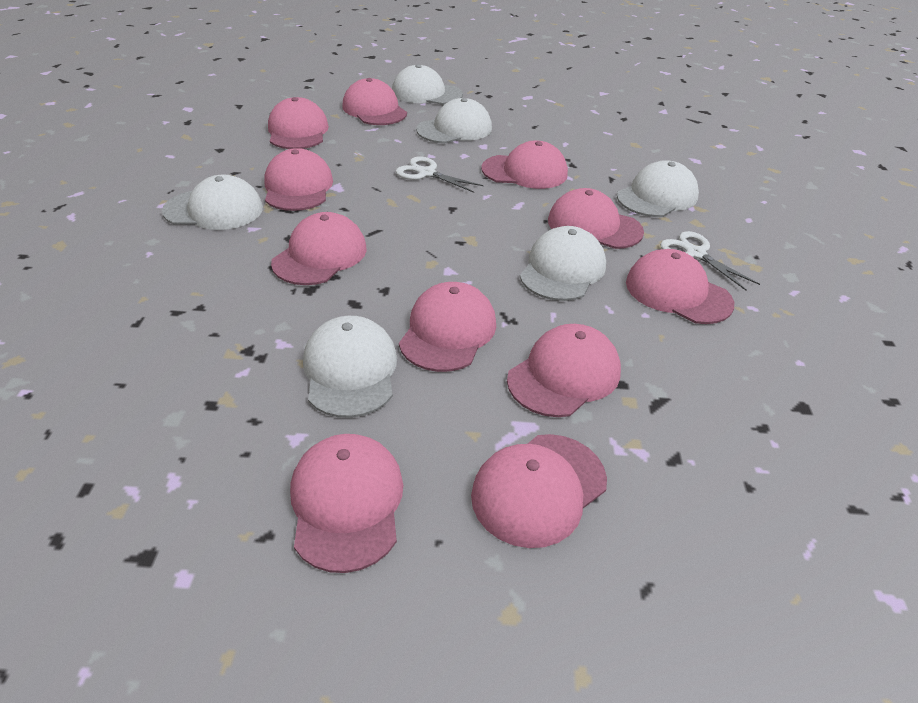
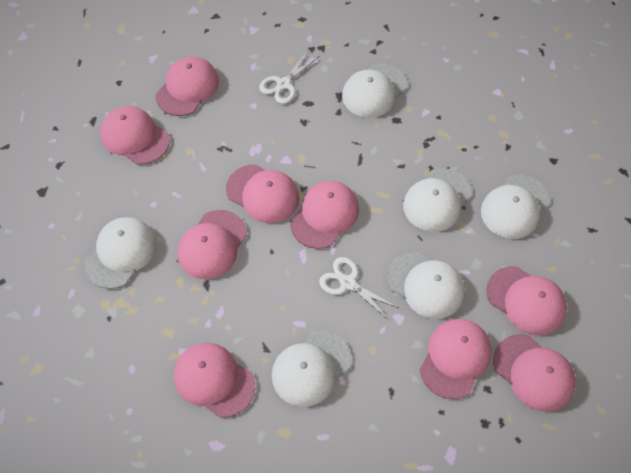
pink cap: 11 -> 9

